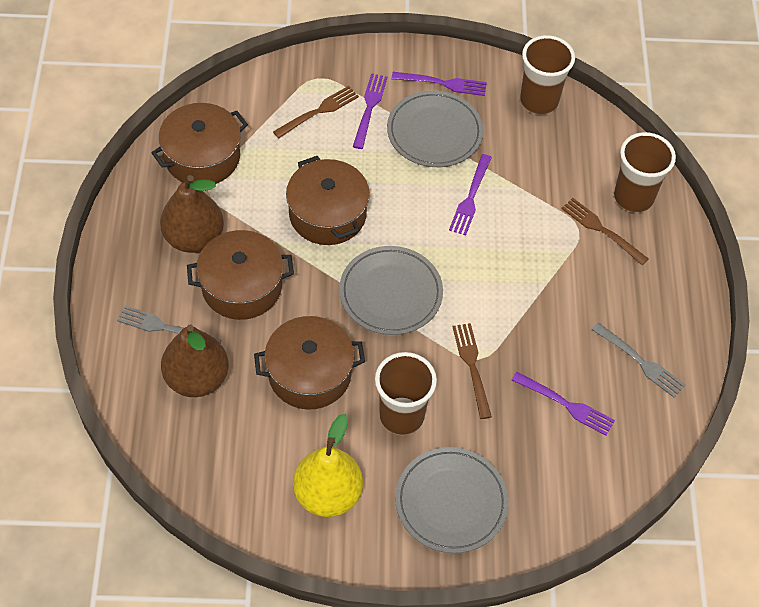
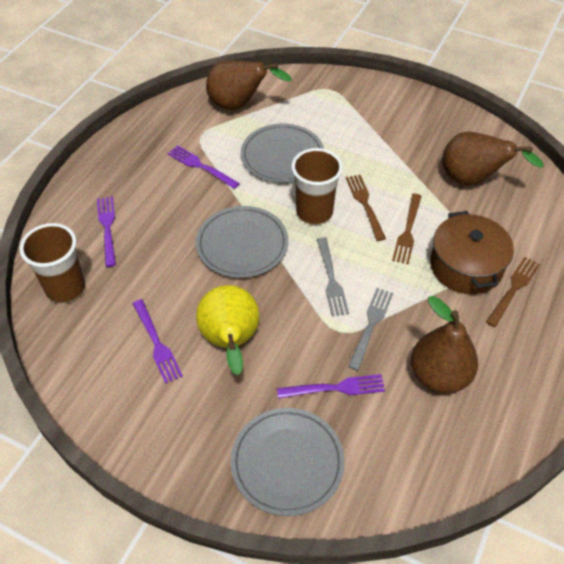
brown cup: 3 -> 2
brown pear: 2 -> 3
brown pot: 4 -> 1

